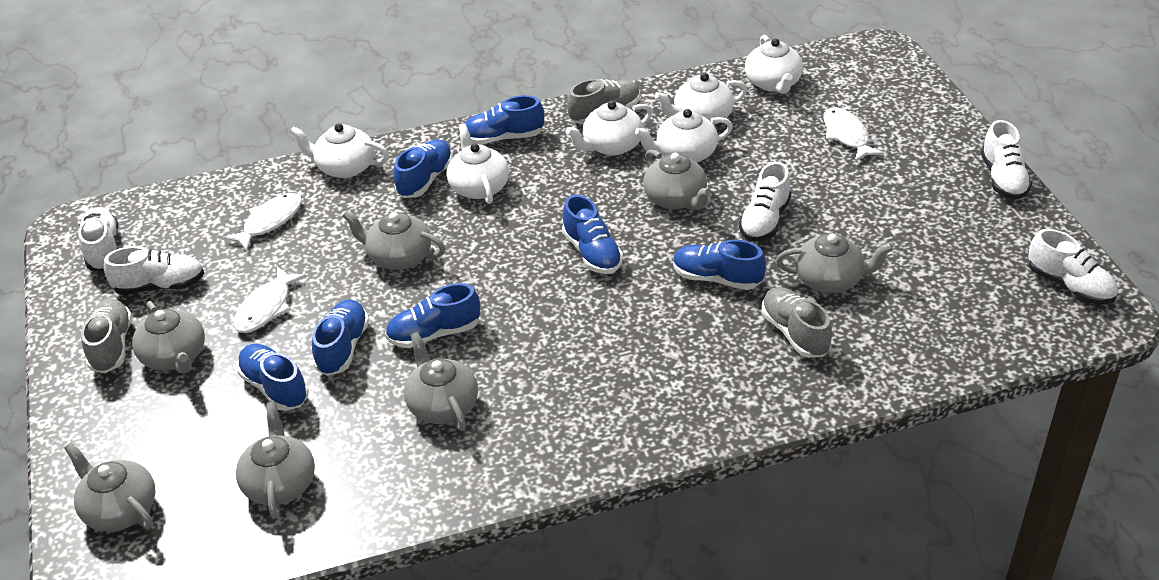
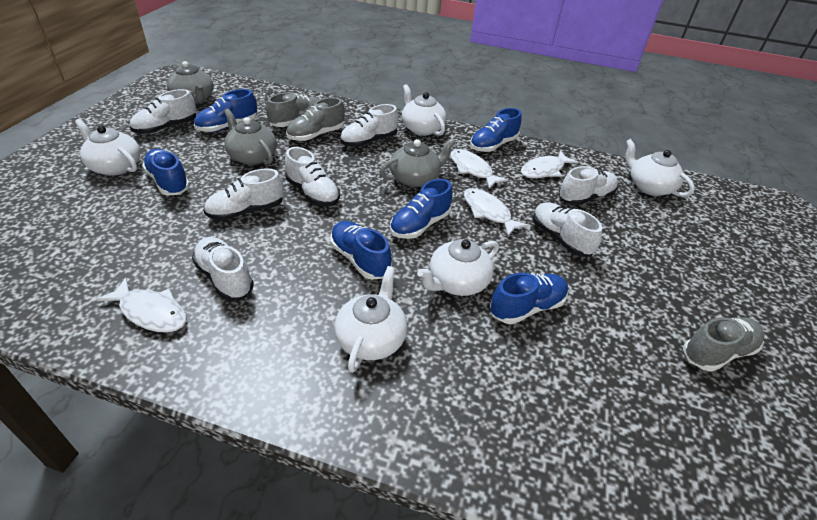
blue shoe: 7 -> 6
grey teapot: 7 -> 3
white fish: 3 -> 4
white shoe: 5 -> 7
white teapot: 6 -> 5

